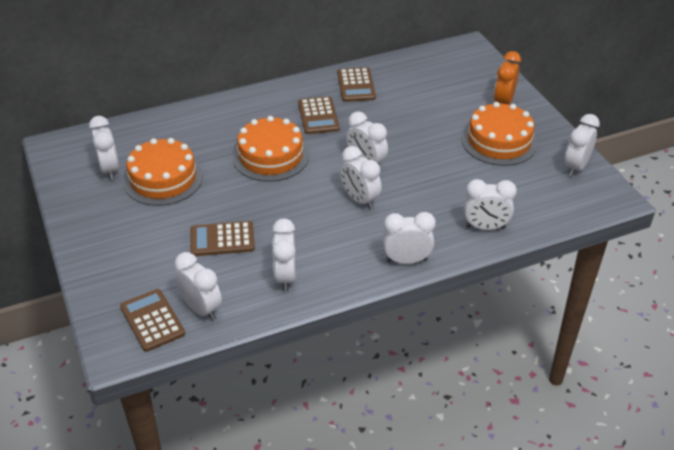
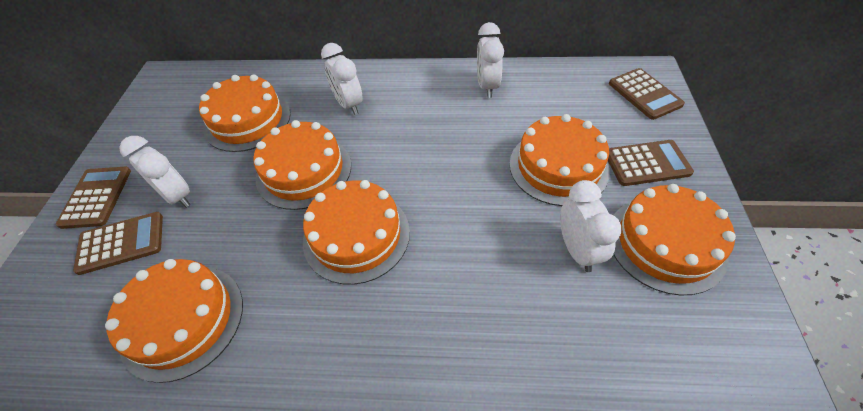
orange cake: 3 -> 6
orange clock: 1 -> 0
white clock: 8 -> 4

